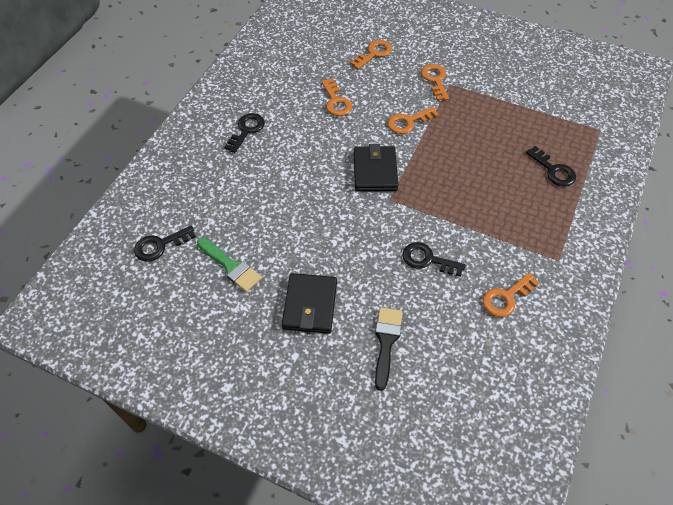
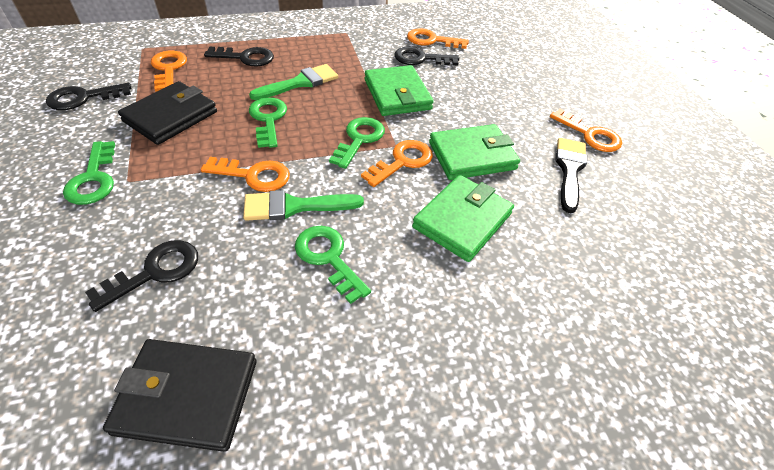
green brush: 1 -> 2
green key: 0 -> 4
green wallet: 0 -> 3

